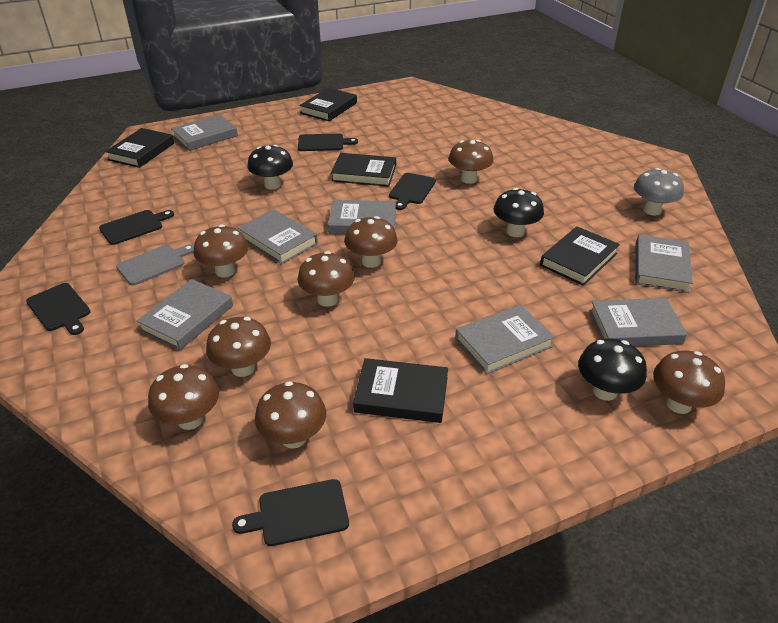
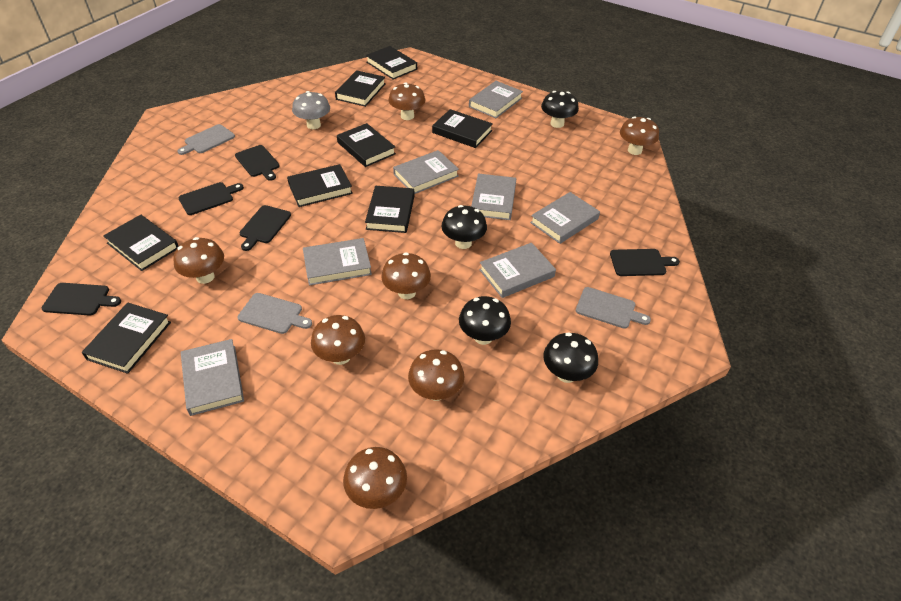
black book: 5 -> 8
black mushroom: 3 -> 4
brown mushroom: 8 -> 7
grey cutting board: 1 -> 3

